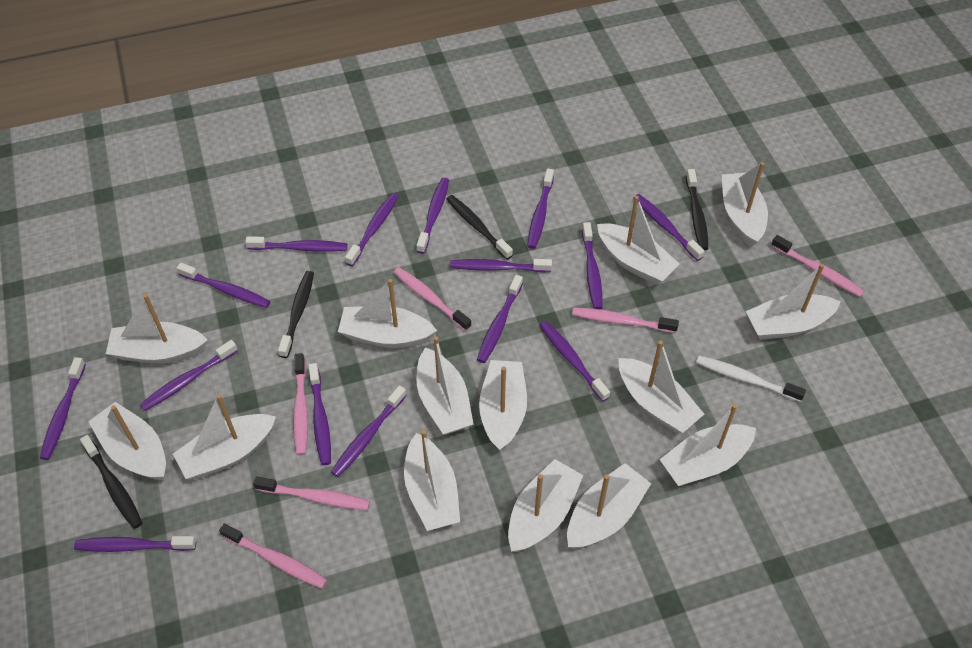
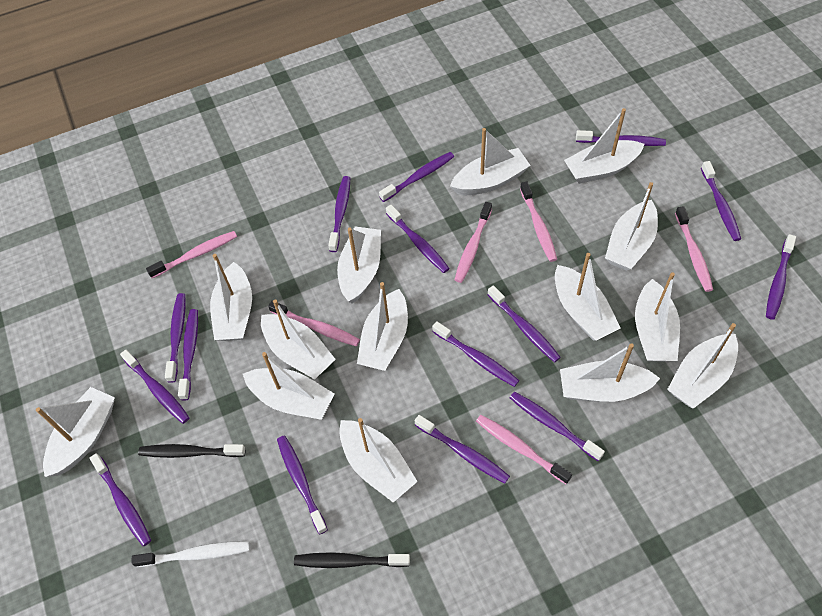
black toothbrush: 4 -> 2

